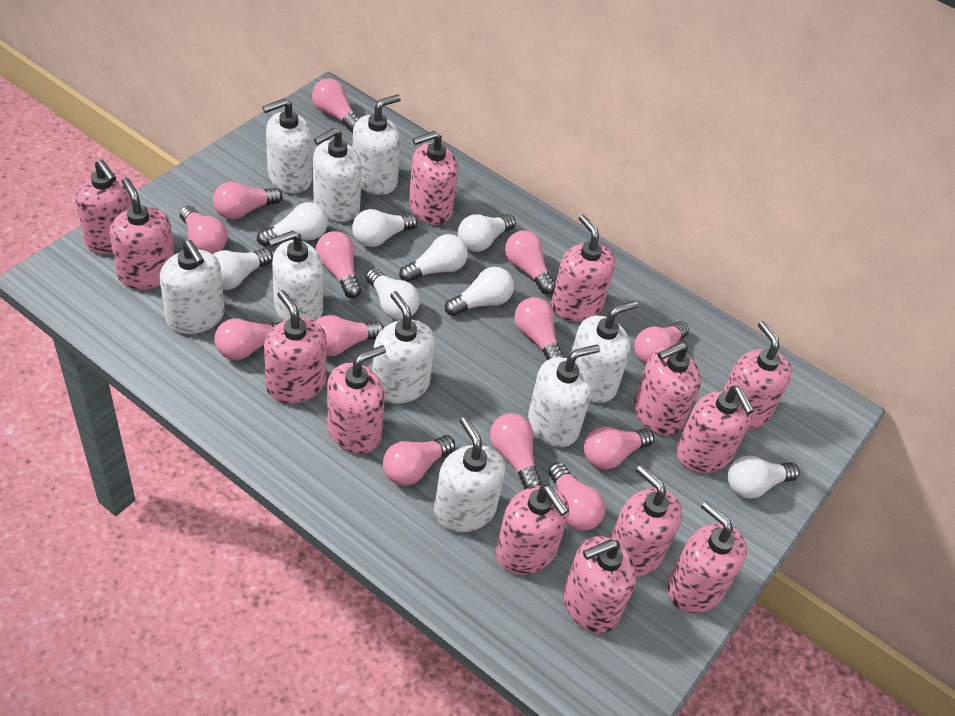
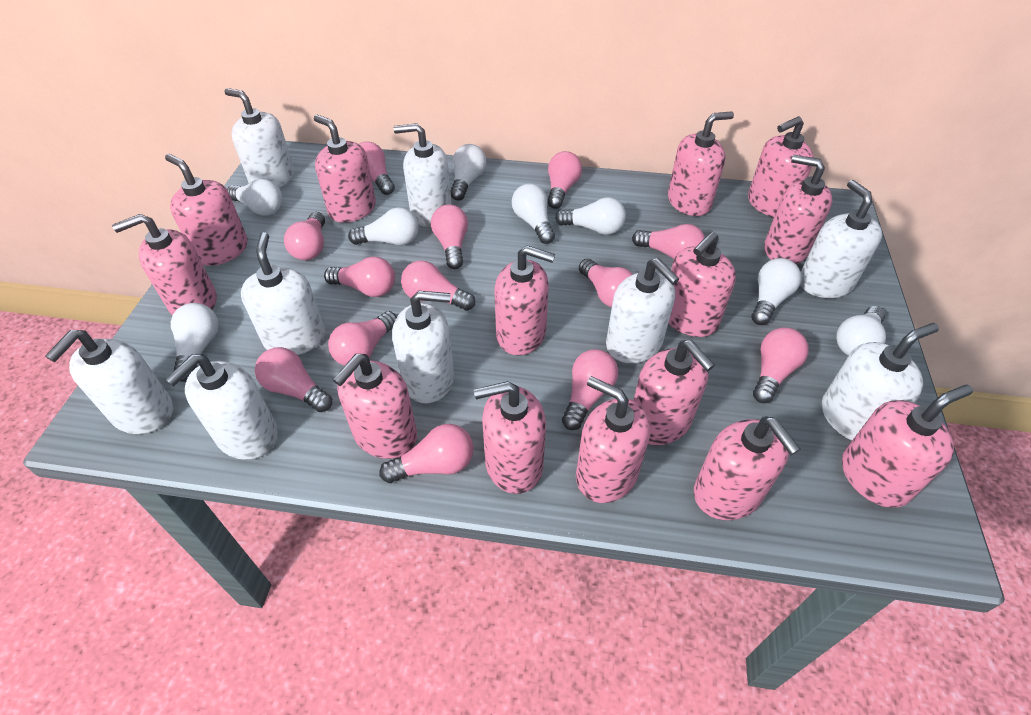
pink soap dispenser: 13 -> 14

